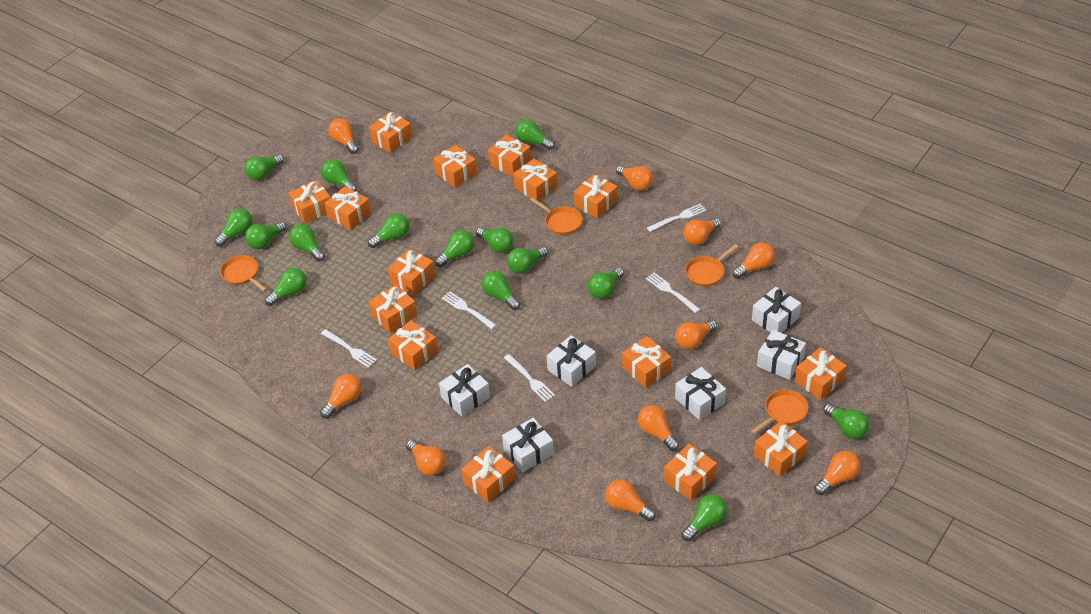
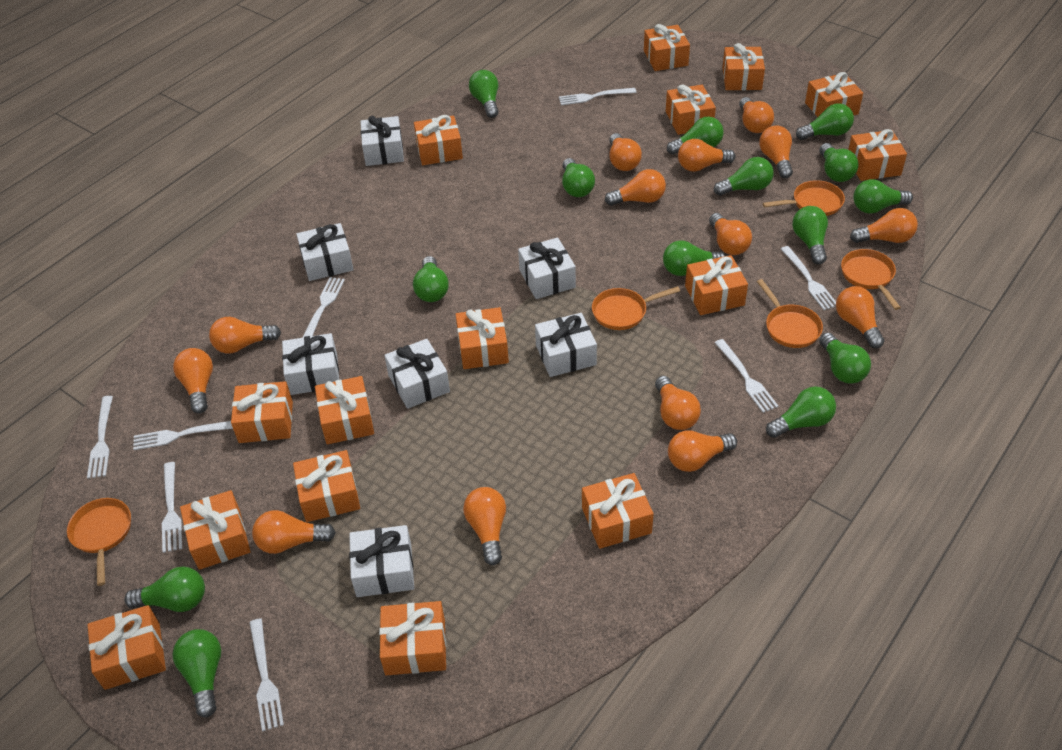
green light bulb: 15 -> 14
orange light bulb: 10 -> 14
orange pan: 4 -> 5
white fork: 5 -> 8
white gift: 6 -> 7

